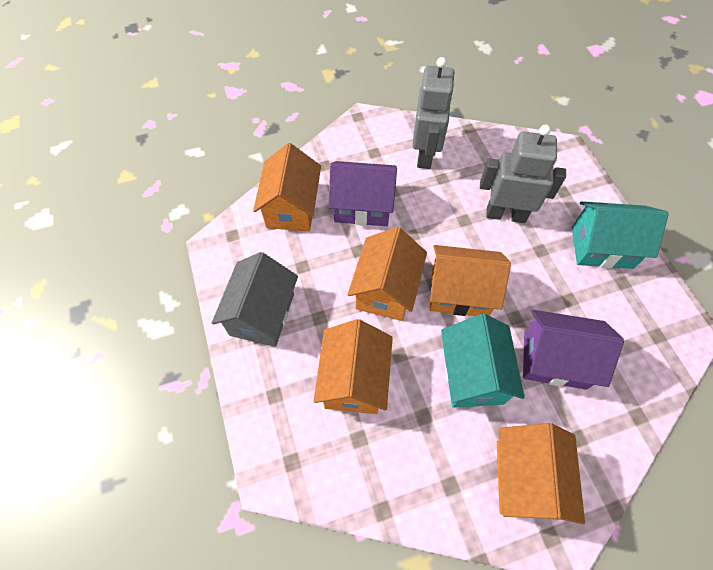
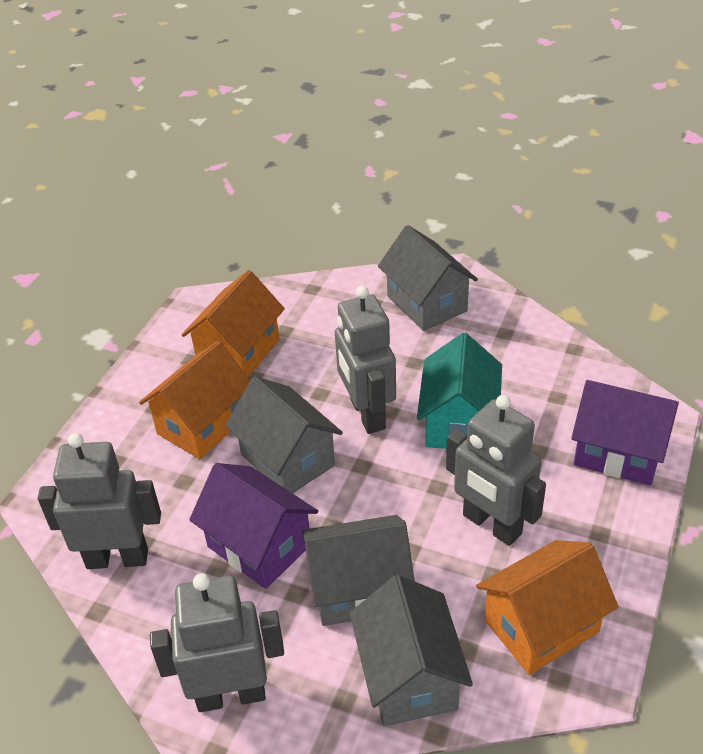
grey house: 1 -> 4
grey robot: 2 -> 4
orange house: 5 -> 3
turquoise house: 2 -> 1

